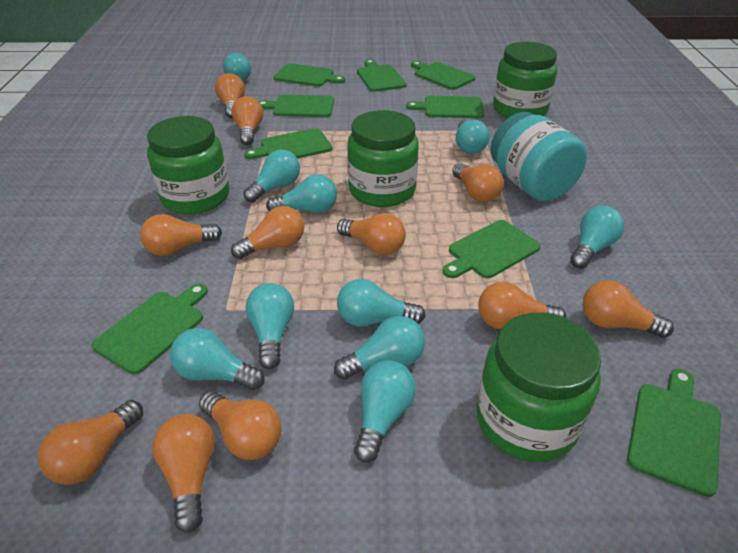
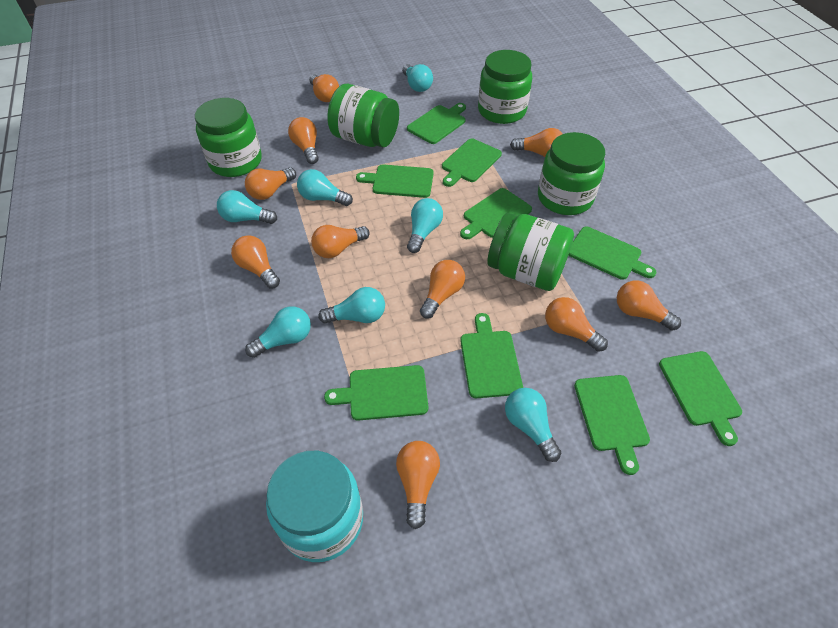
green jar: 4 -> 5
orange light bulb: 11 -> 10
turquoise light bulb: 10 -> 7

